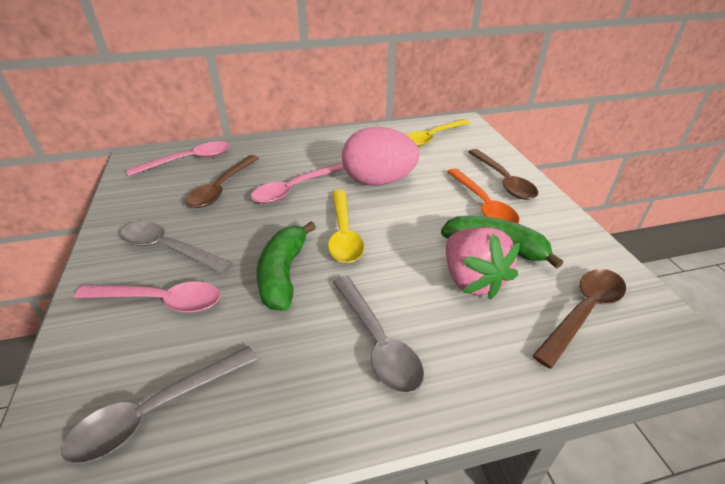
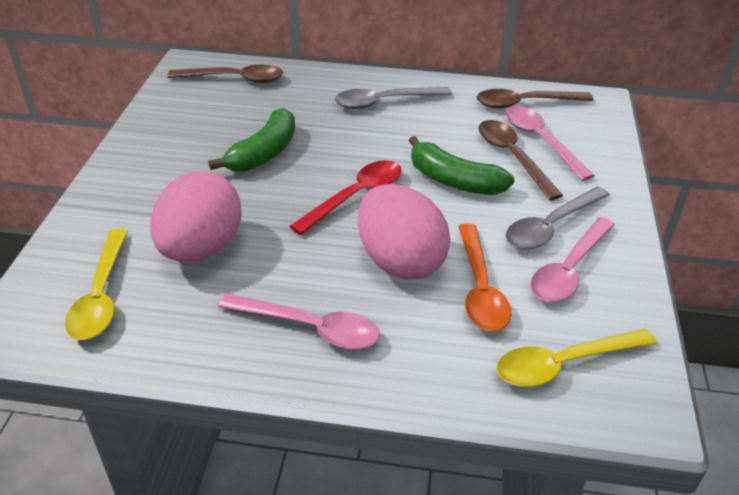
grey spoon: 3 -> 2
pink egg: 1 -> 2
pink strawberry: 1 -> 0
red spoon: 0 -> 1

